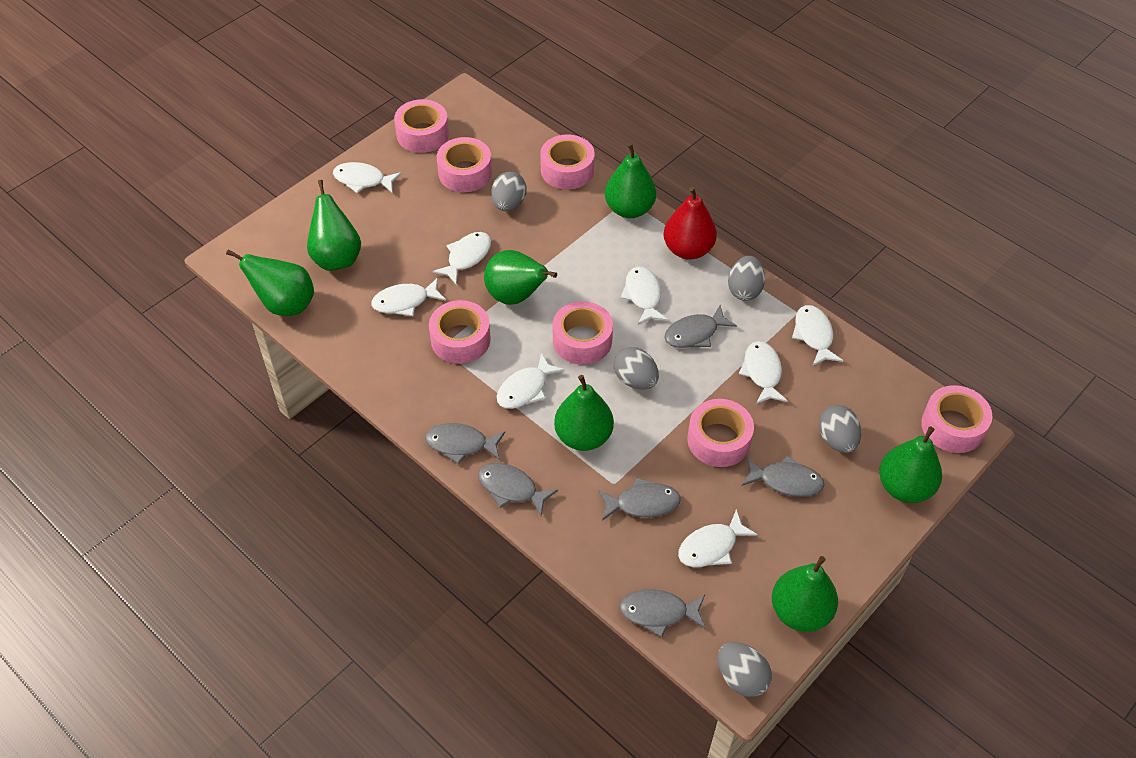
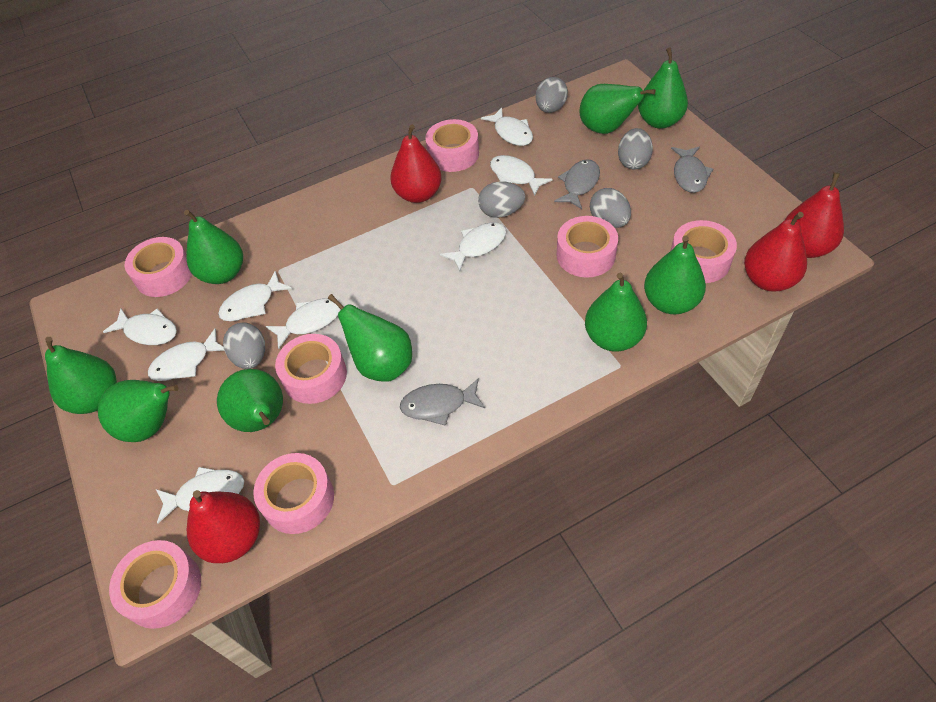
green pear: 7 -> 9
grey fish: 6 -> 3
red pear: 1 -> 4

